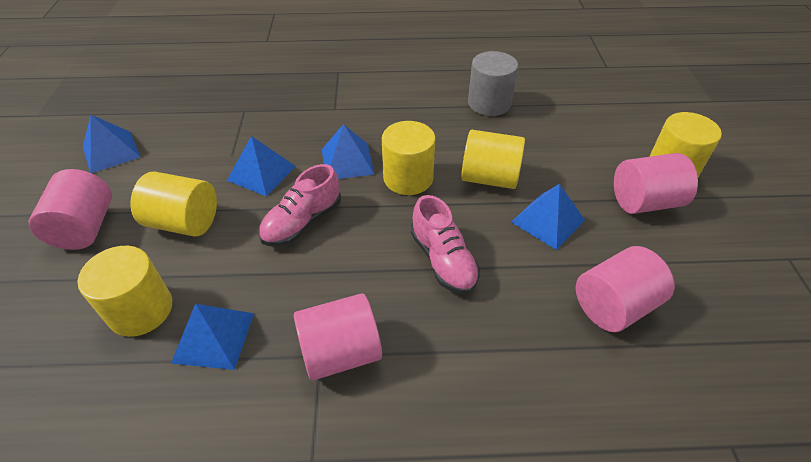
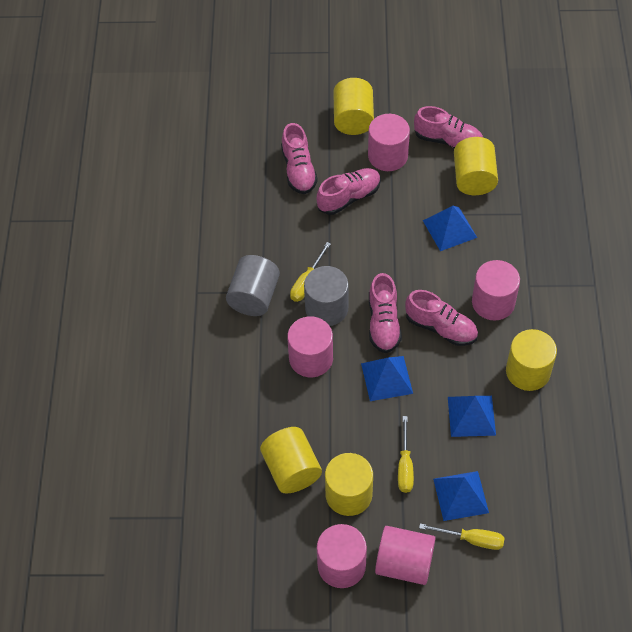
blue pyramid: 5 -> 4
grey cylinder: 1 -> 2
pink cylinder: 4 -> 5
pink shoe: 2 -> 5
yellow screwdriver: 0 -> 3

